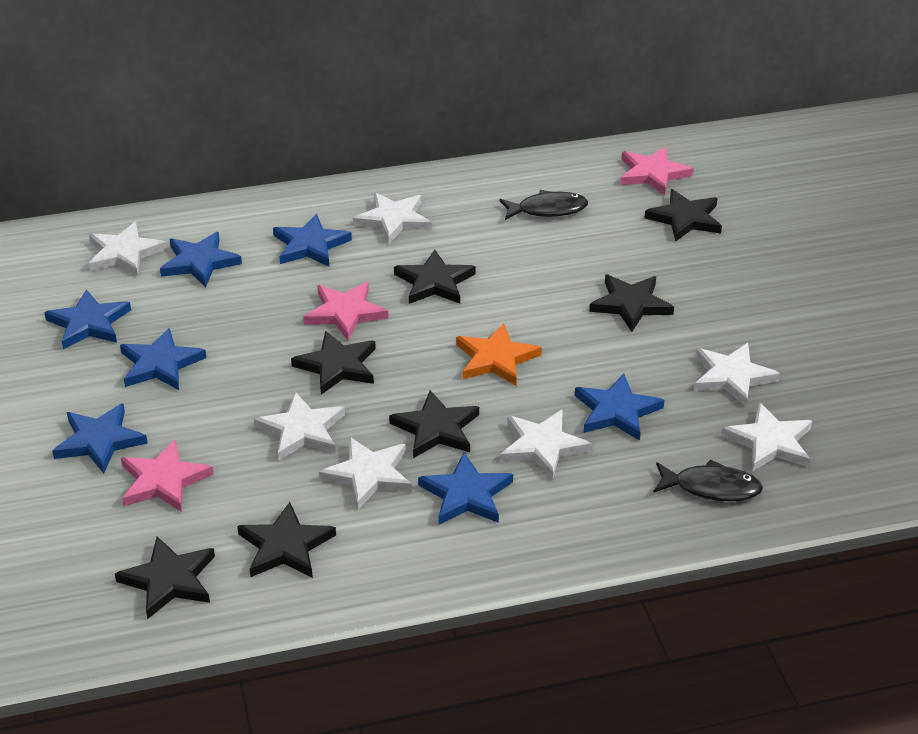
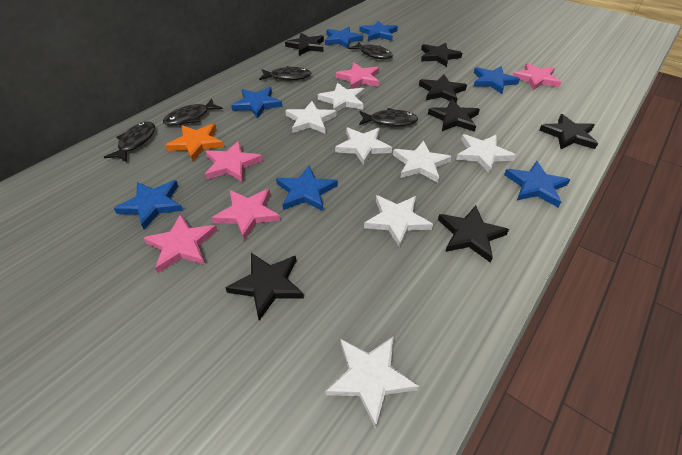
black fish: 2 -> 5
pink star: 3 -> 5

